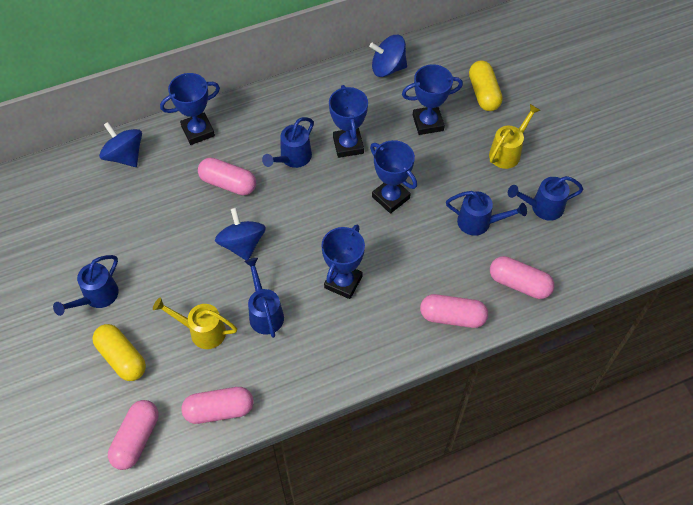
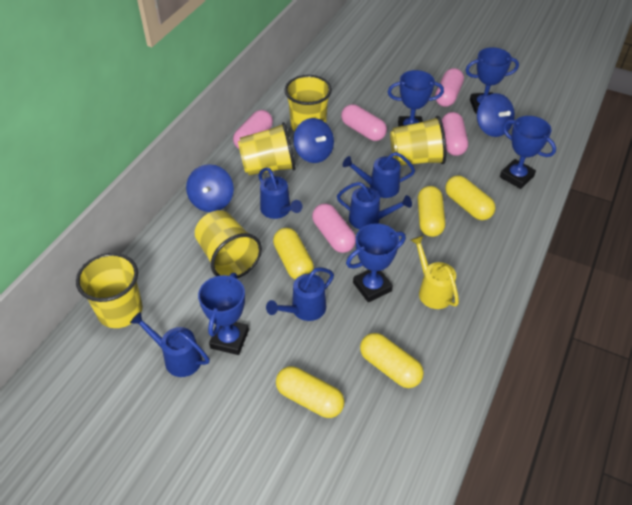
yellow capsule: 2 -> 5
yellow cup: 0 -> 5
yellow watering can: 2 -> 1

